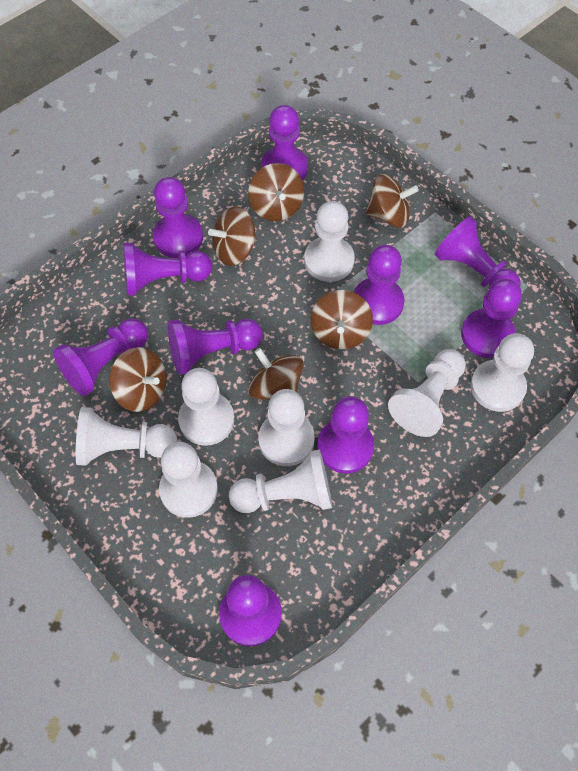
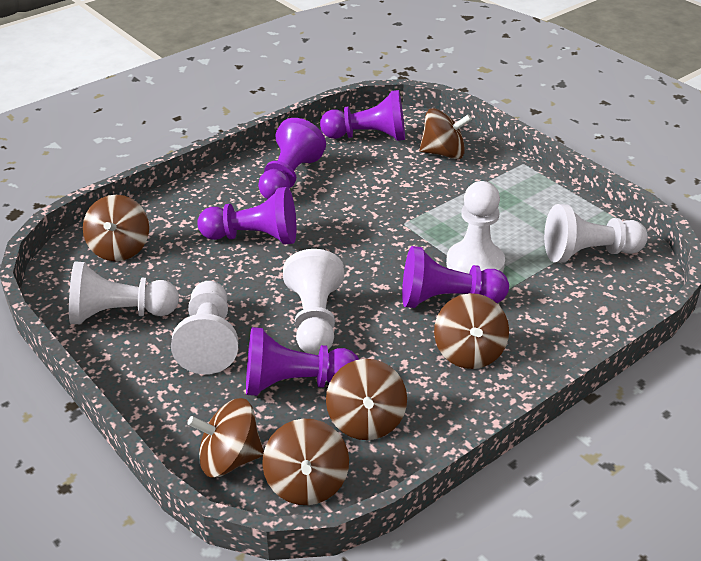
purple pawn: 10 -> 5
white pawn: 8 -> 5

